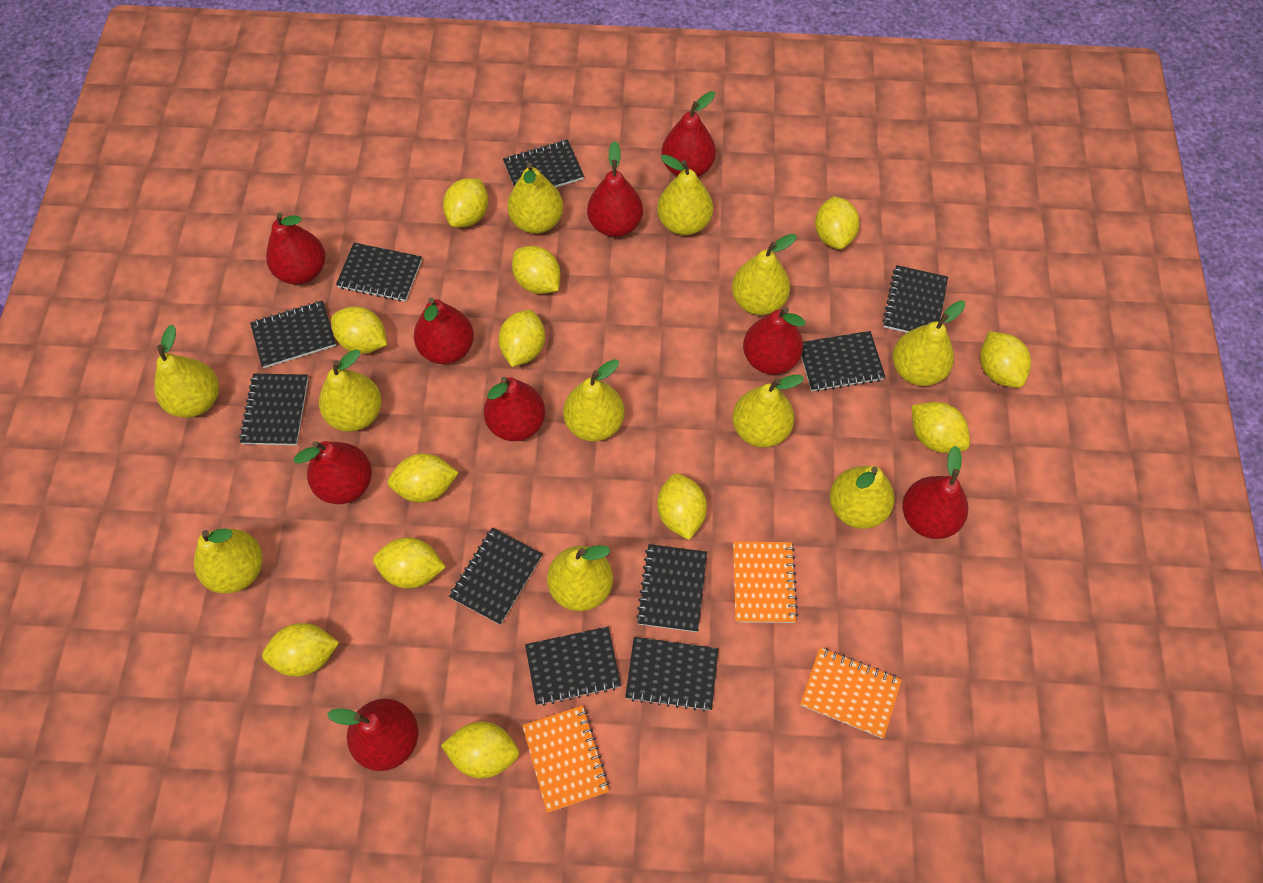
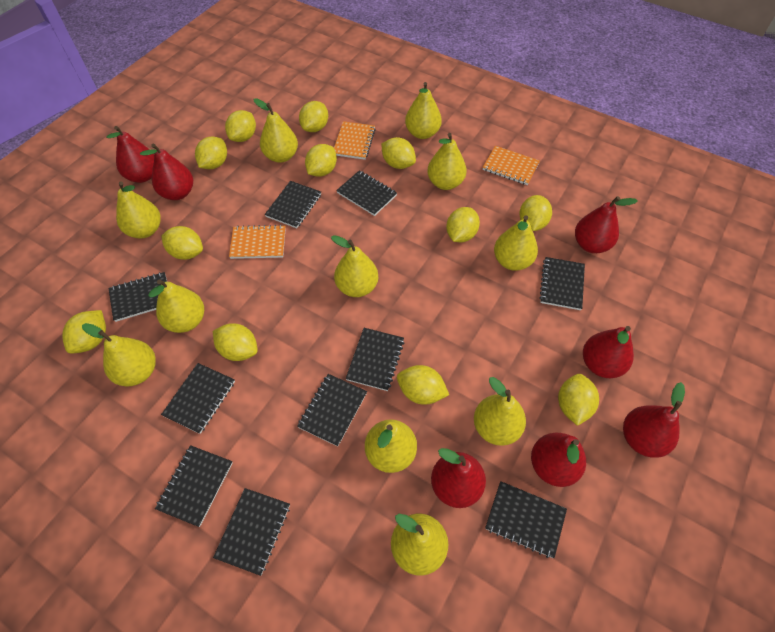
red pear: 9 -> 7

